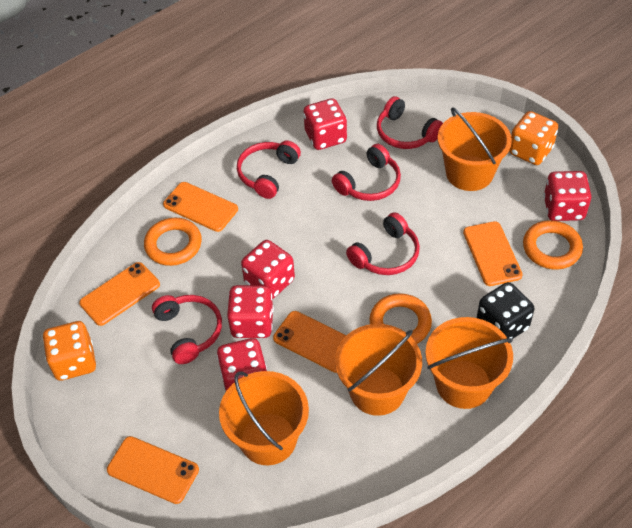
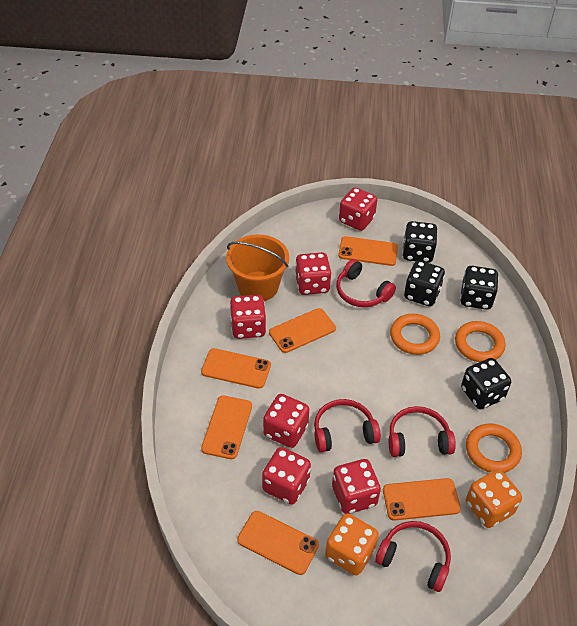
black dice: 1 -> 4
orange bucket: 4 -> 1
orange phone: 5 -> 6
red dice: 5 -> 6
red headphones: 5 -> 4

